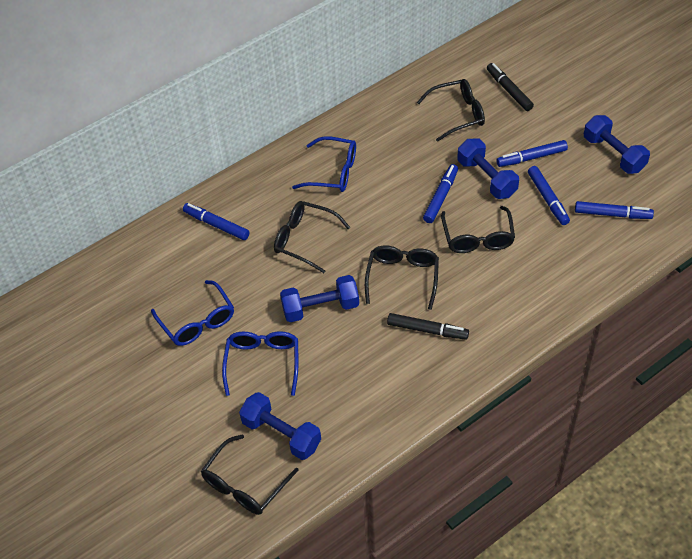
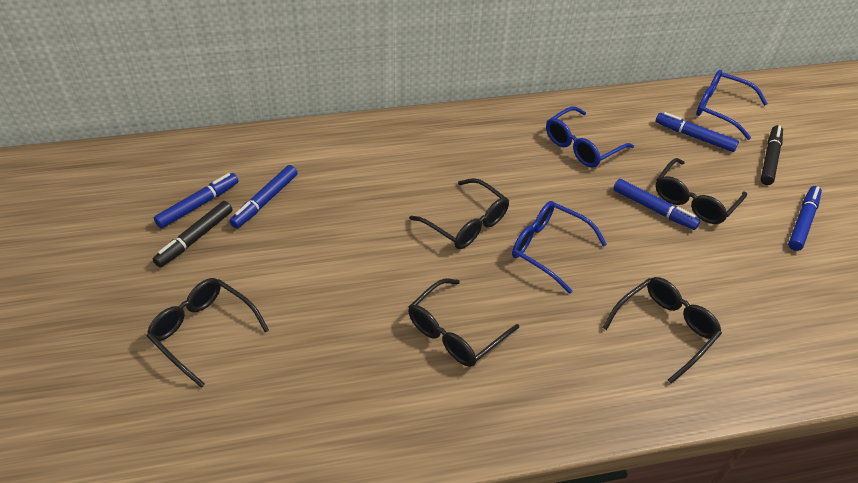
blue dumbbell: 4 -> 0

